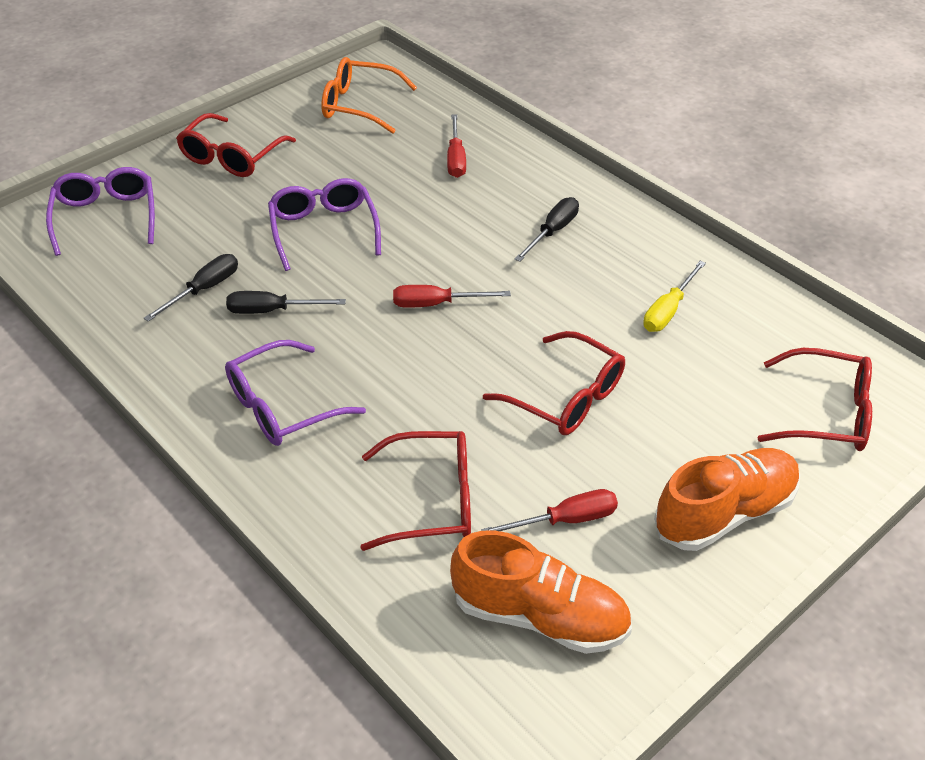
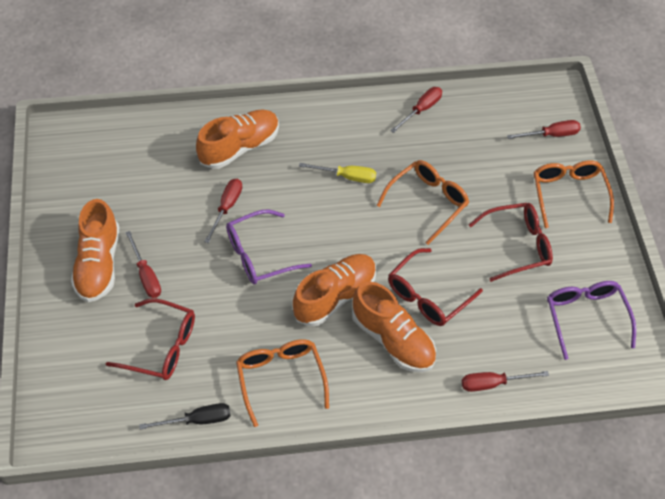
black screwdriver: 3 -> 1
orange glasses: 1 -> 3
orange shoe: 2 -> 4
purple glasses: 3 -> 2
red glasses: 4 -> 3
red screwdriver: 3 -> 5

